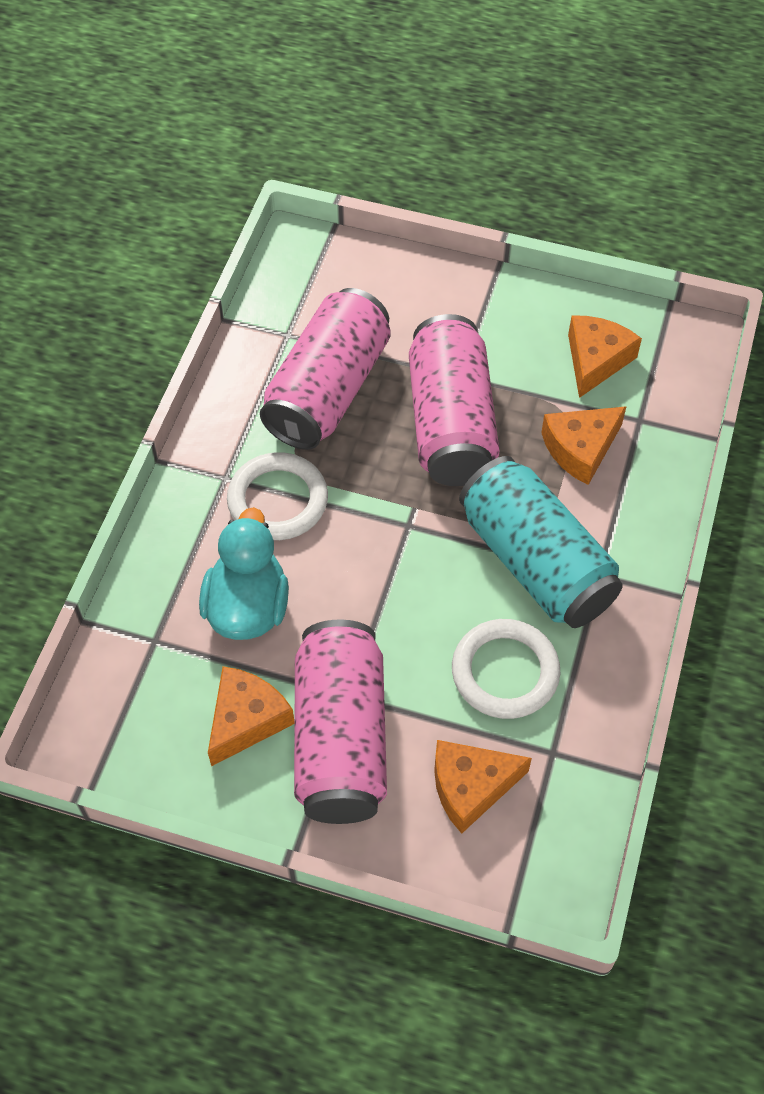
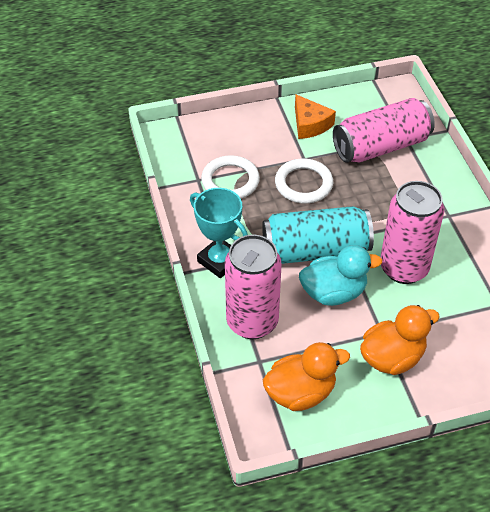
orange cheese: 4 -> 1
orange duck: 0 -> 2
turquoise trophy: 0 -> 1

